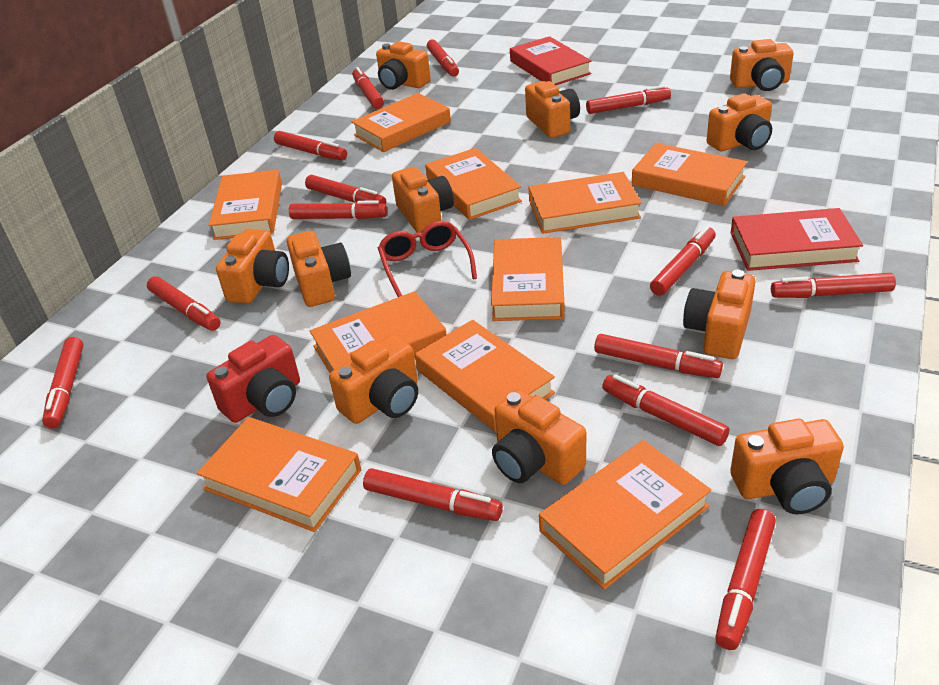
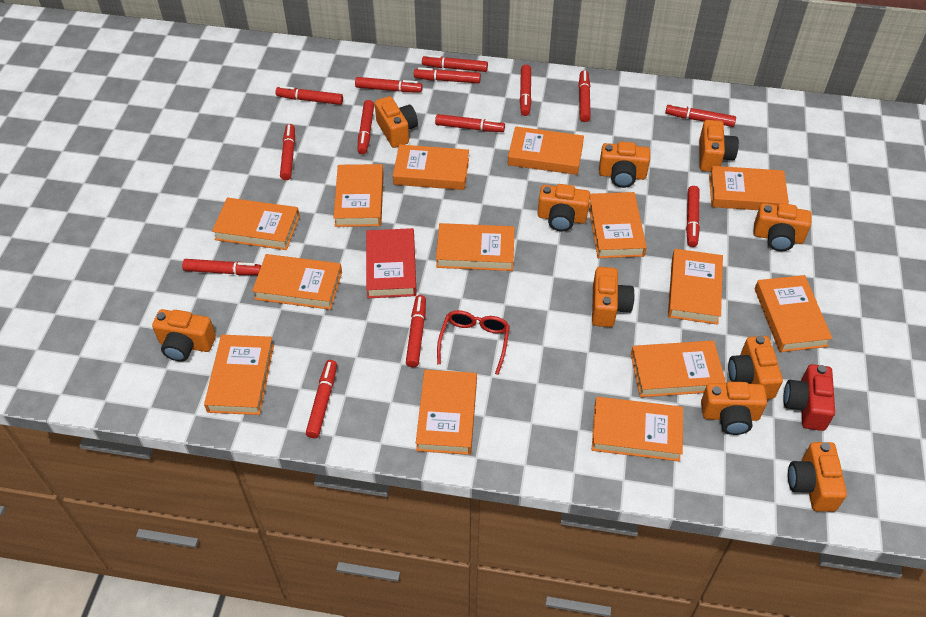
orange book: 10 -> 14
orange camera: 11 -> 10
red book: 2 -> 1

